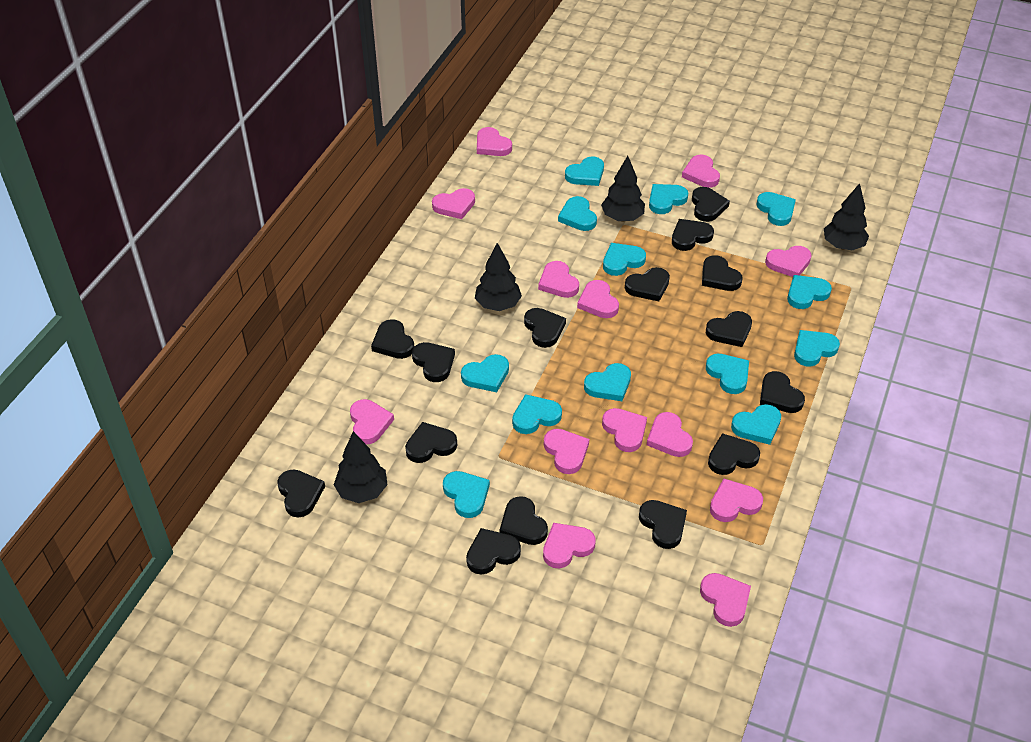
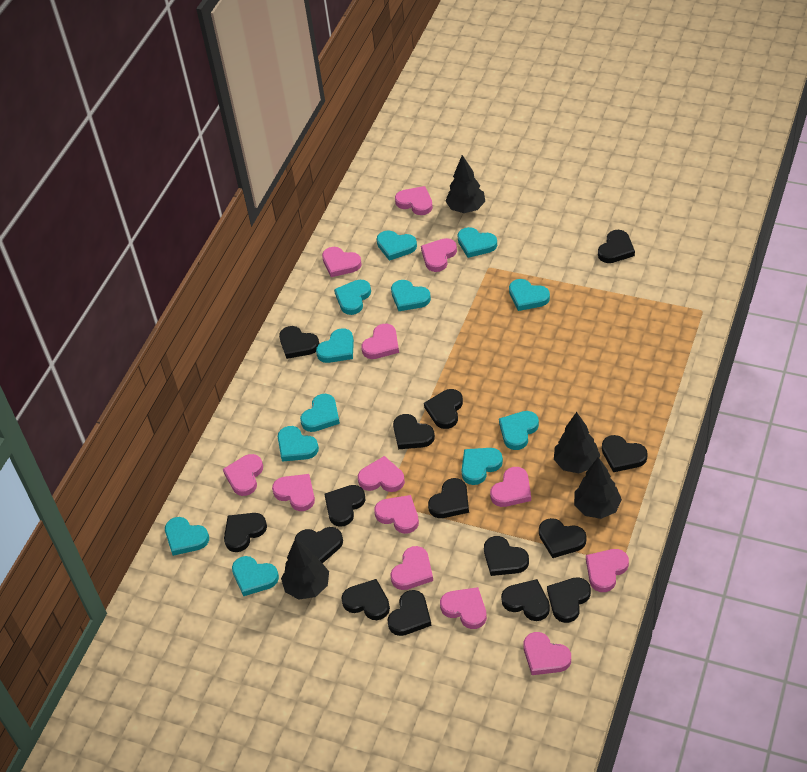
turquoise heart: 13 -> 12

